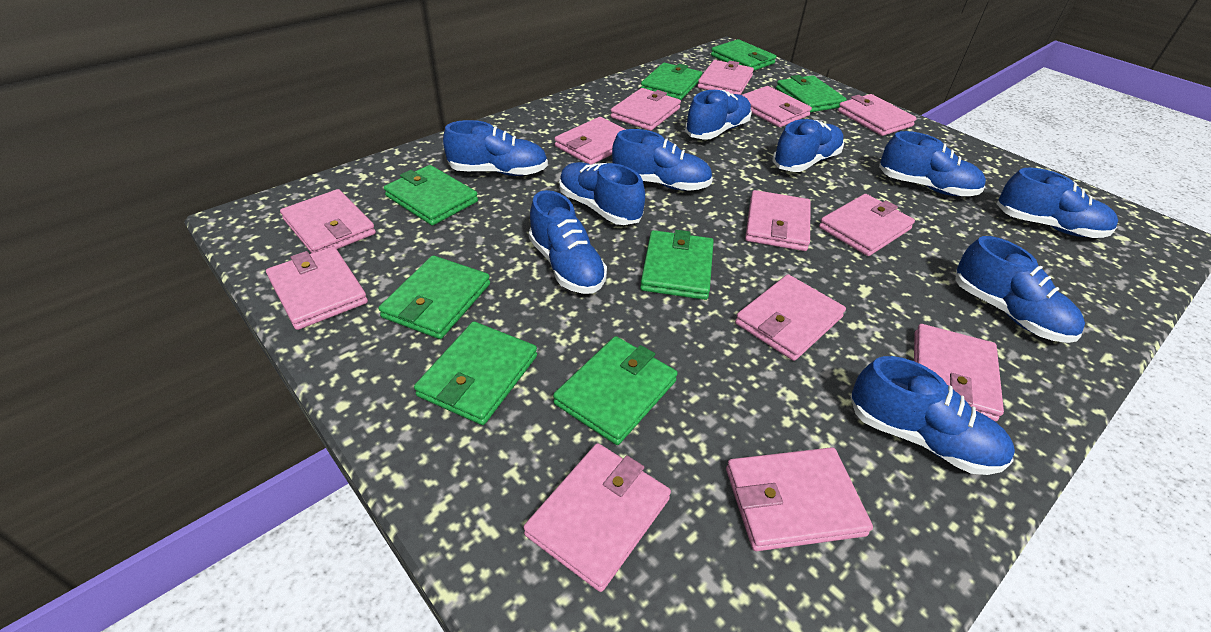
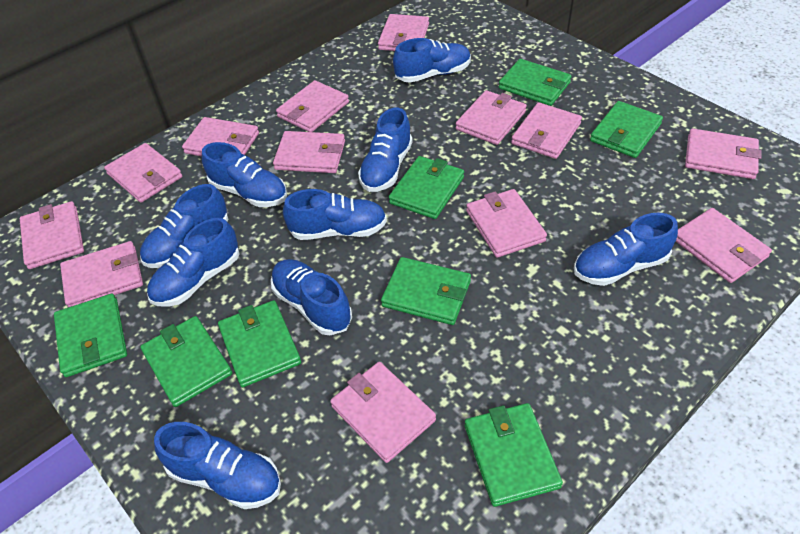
blue shoe: 10 -> 9

